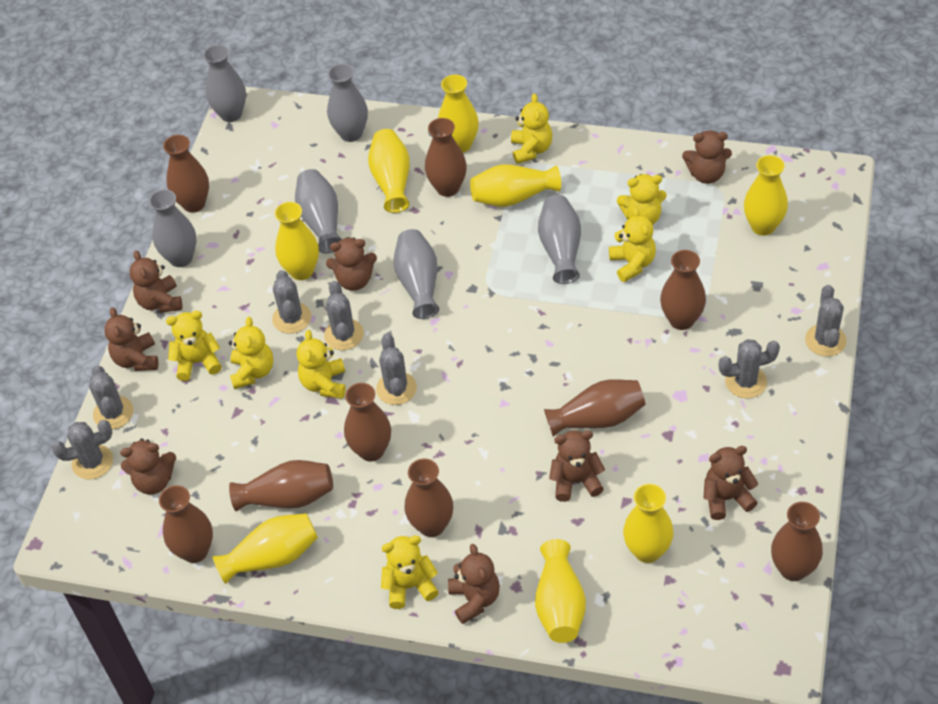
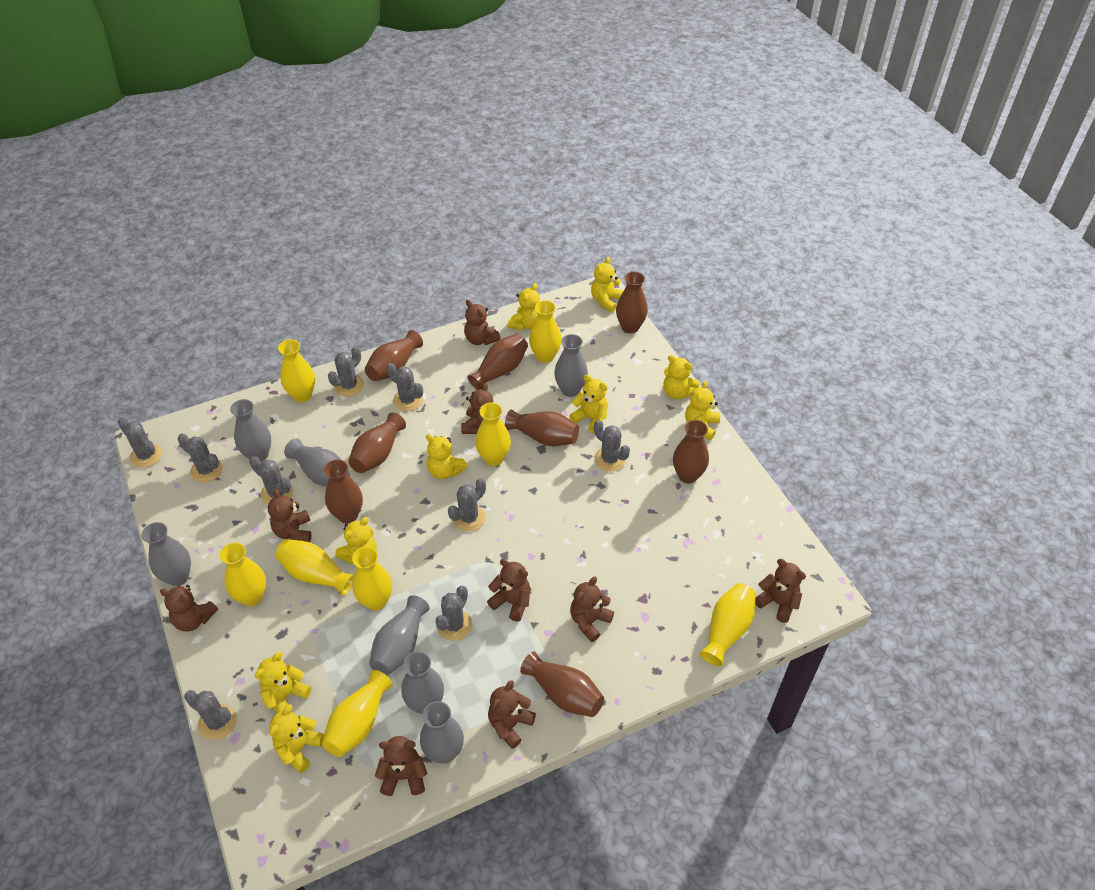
brown teddy bear: 8 -> 9
brown vase: 9 -> 8
grey cactus: 7 -> 9
grey vase: 6 -> 7
yellow teddy bear: 7 -> 9

